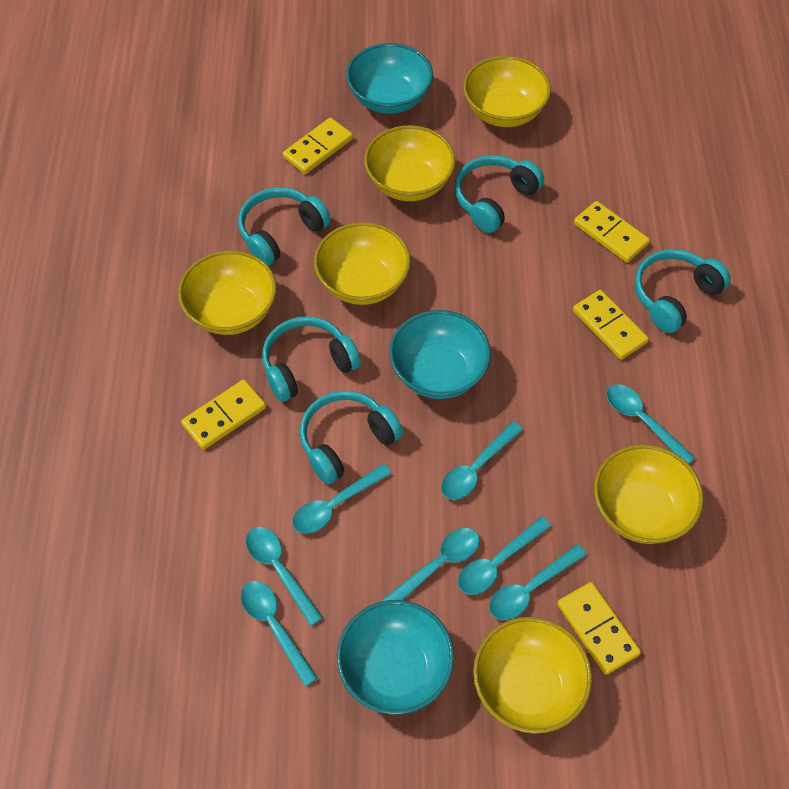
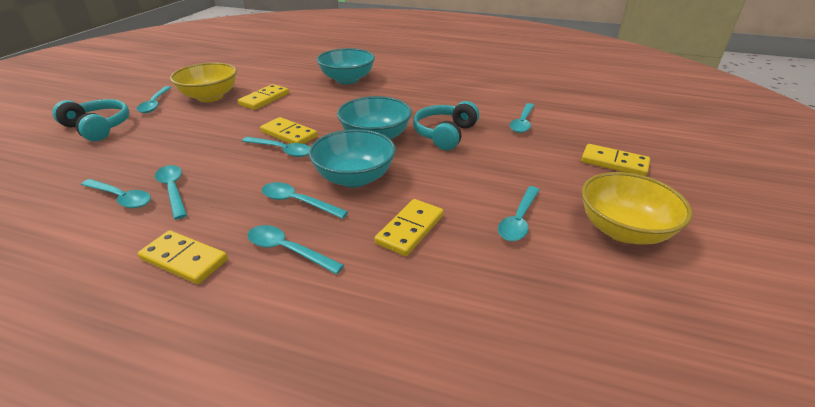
turquoise headphones: 5 -> 2
yellow bowl: 6 -> 2

